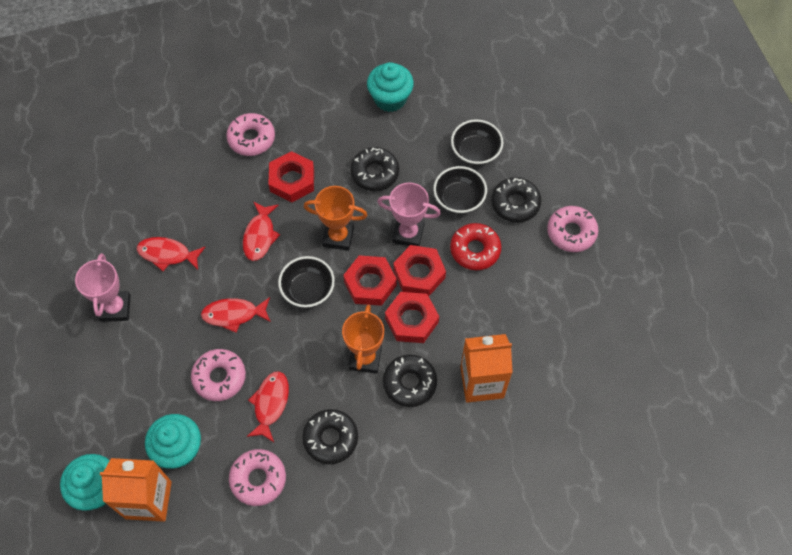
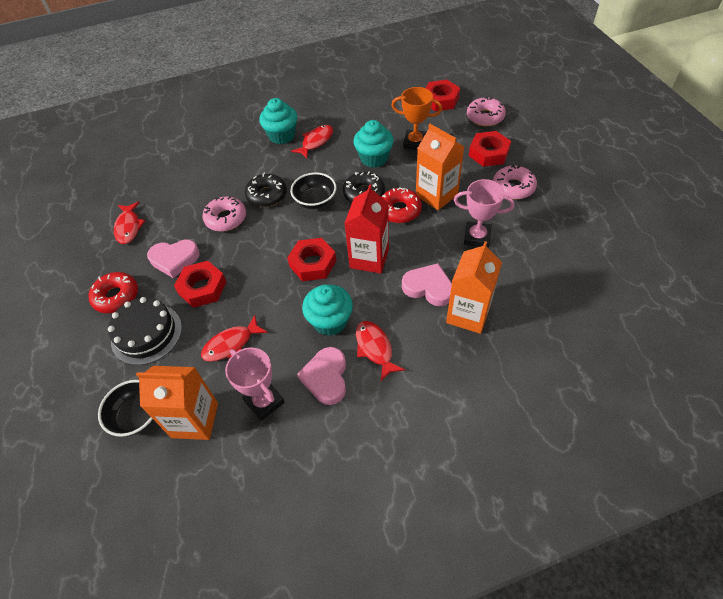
black bowl: 3 -> 2
black cake: 0 -> 1
black donut: 4 -> 2
orange carton: 2 -> 3
orange trophy: 2 -> 1
pink donut: 4 -> 3
pink heart: 0 -> 3
red carton: 0 -> 1
red donut: 1 -> 2

